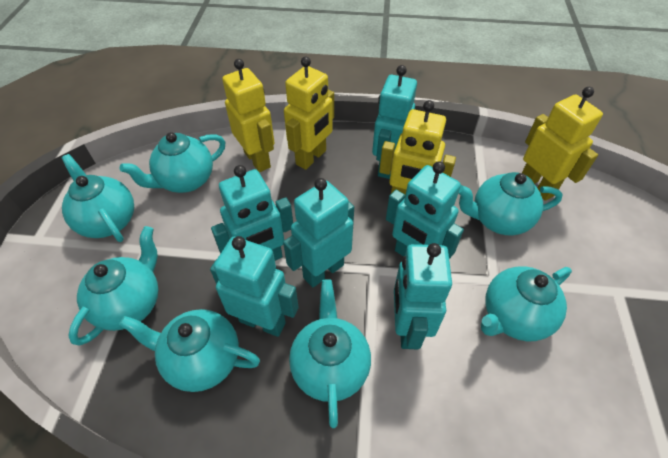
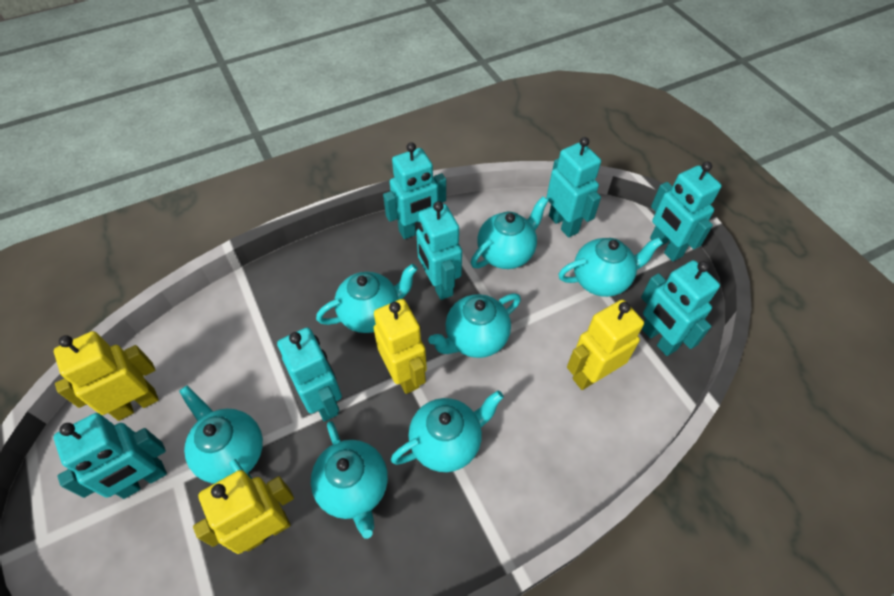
turquoise robot: 6 -> 7

